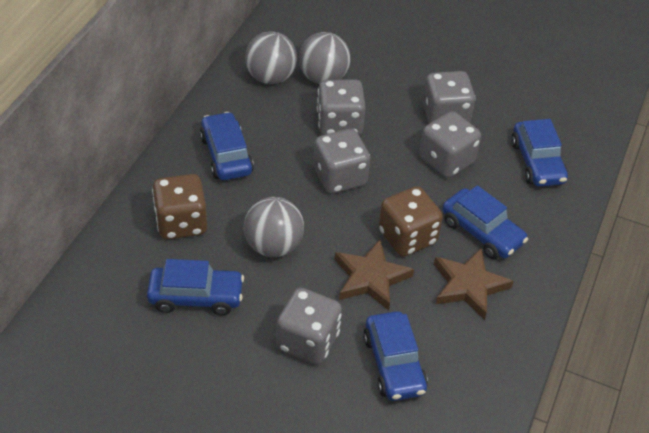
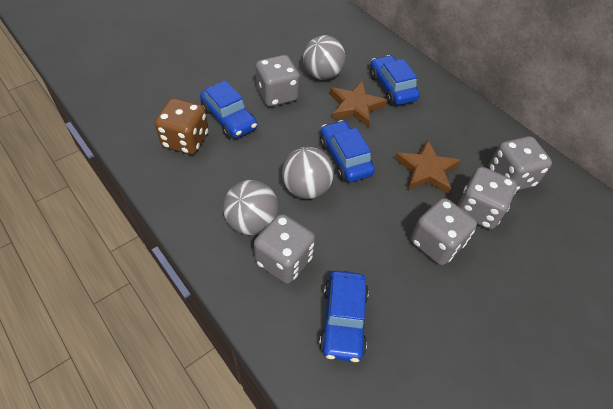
blue car: 5 -> 4
brown dice: 2 -> 1

